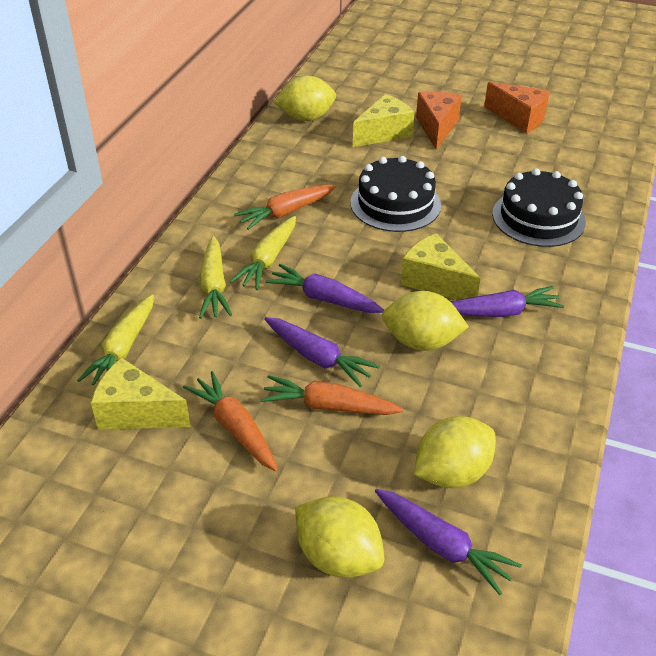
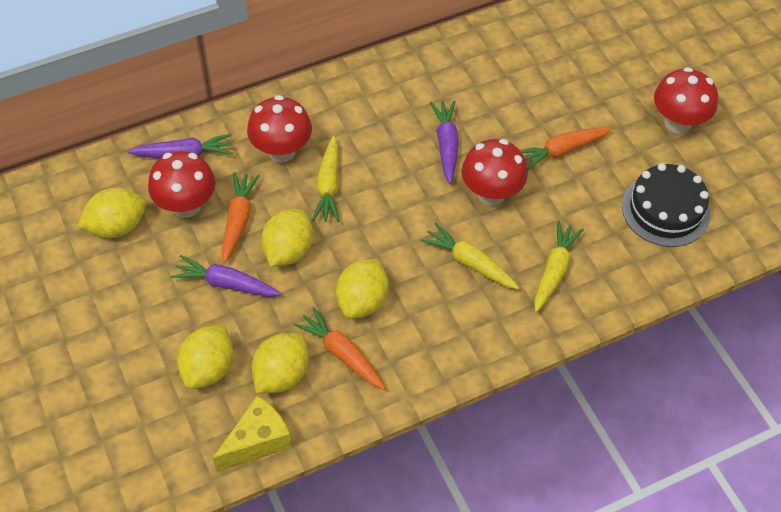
black cake: 2 -> 1
orange cheese: 2 -> 0
purple carrot: 4 -> 3
red mushroom: 0 -> 4
yellow cheese: 3 -> 1
yellow lemon: 4 -> 5

